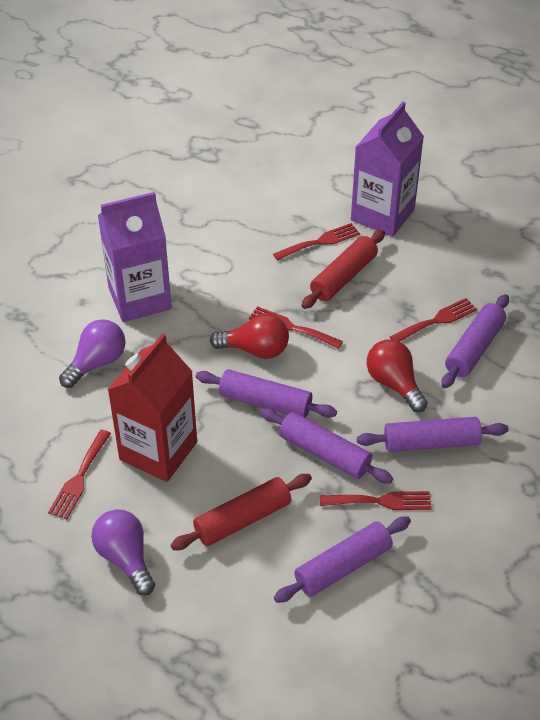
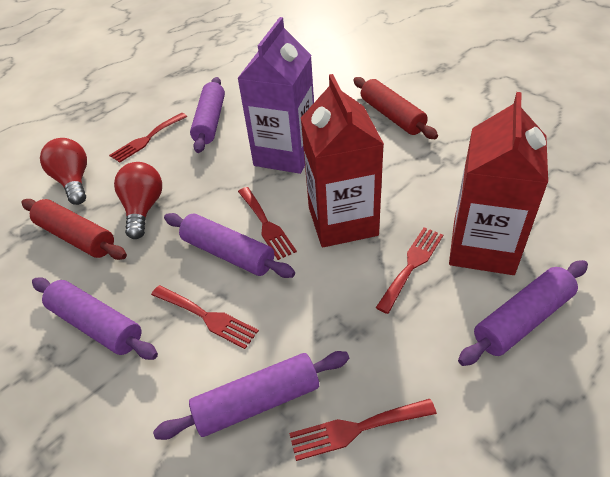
purple carton: 2 -> 1
purple light bulb: 2 -> 0
red carton: 1 -> 2

